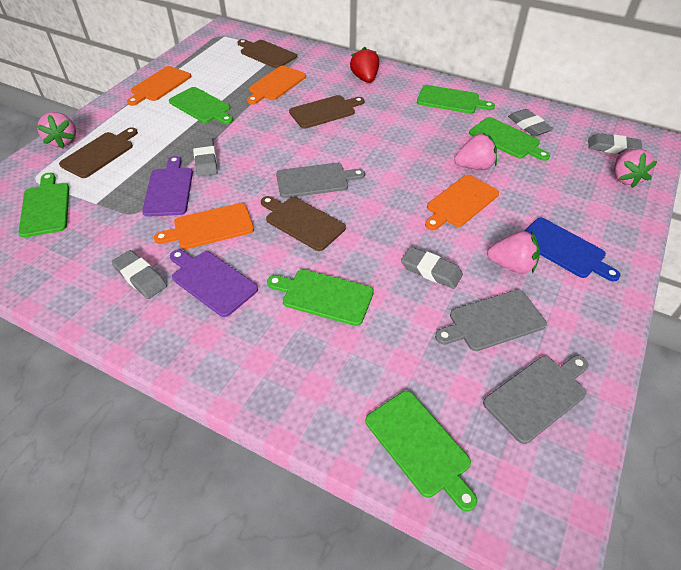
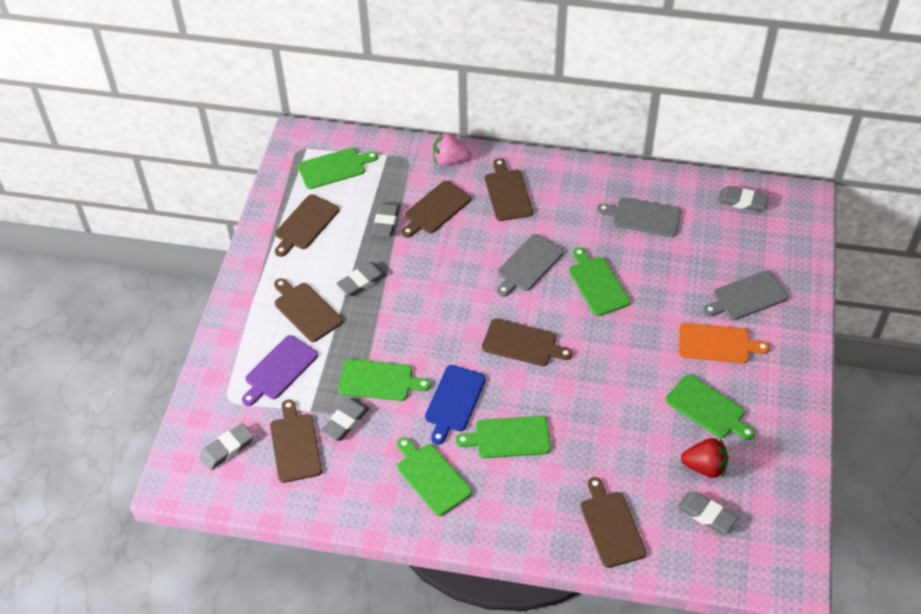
brown cutting board: 4 -> 7
grey eraser: 5 -> 6
orange cutting board: 4 -> 1
pink strawberry: 4 -> 1
purple cutting board: 2 -> 1

